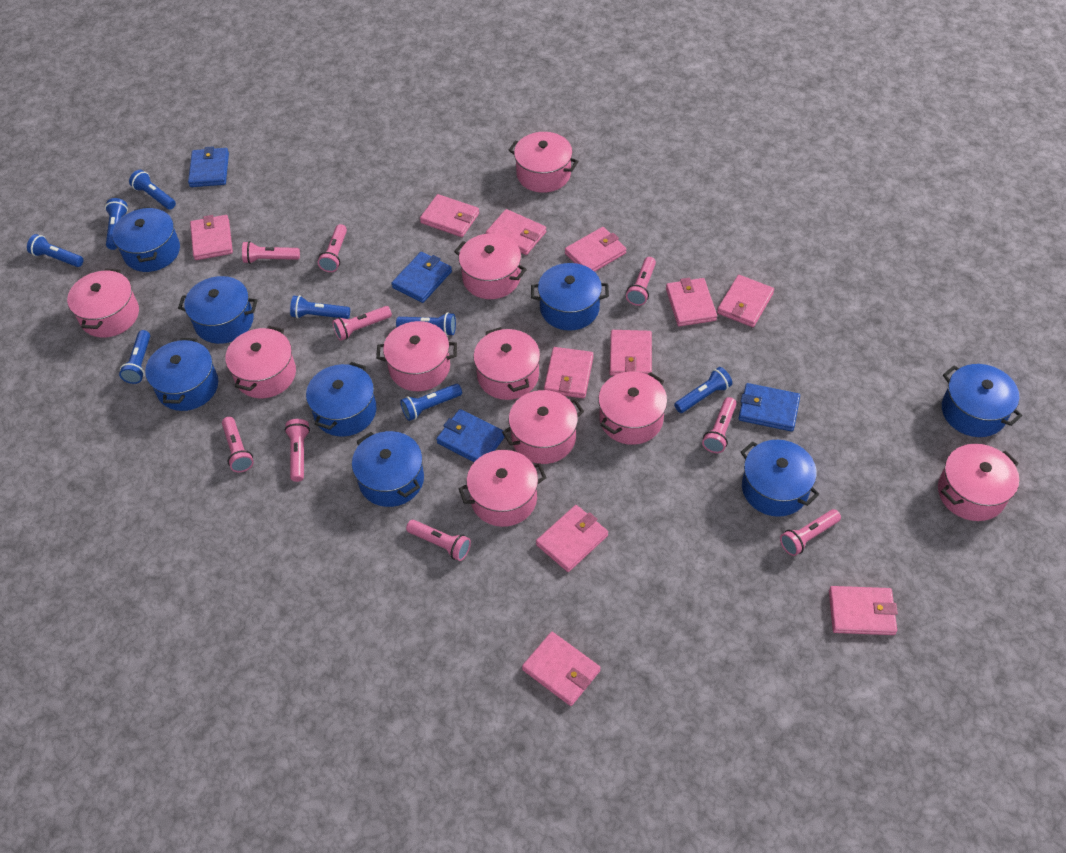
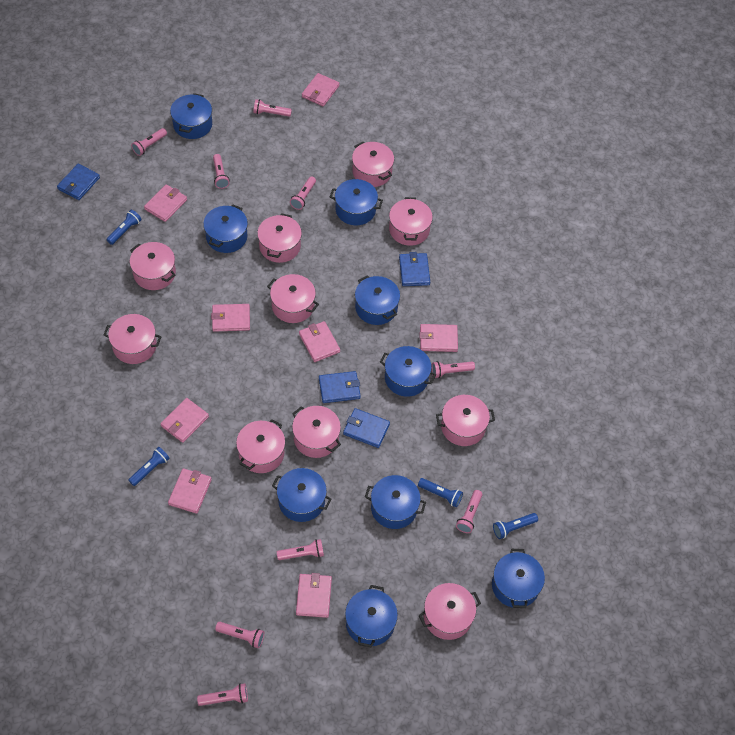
blue flashlight: 8 -> 4
blue pot: 8 -> 9
pink wallet: 11 -> 8

